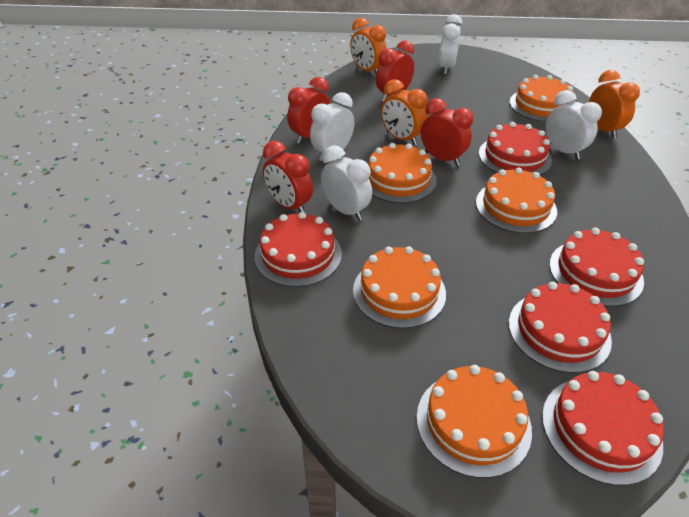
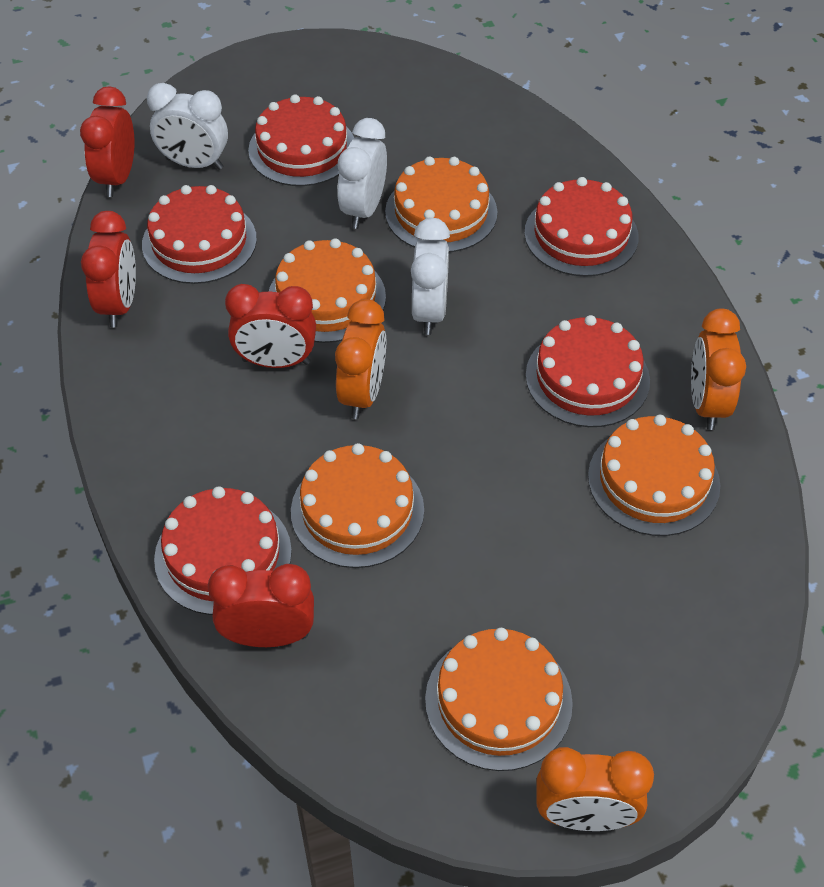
white clock: 4 -> 3

